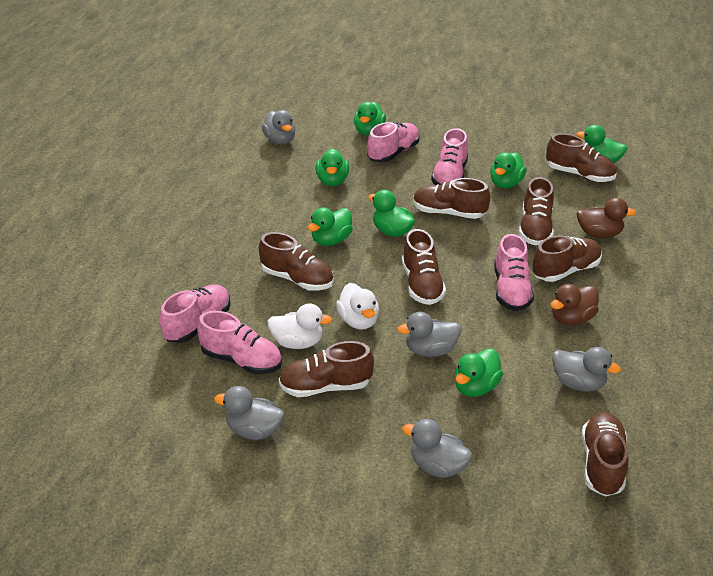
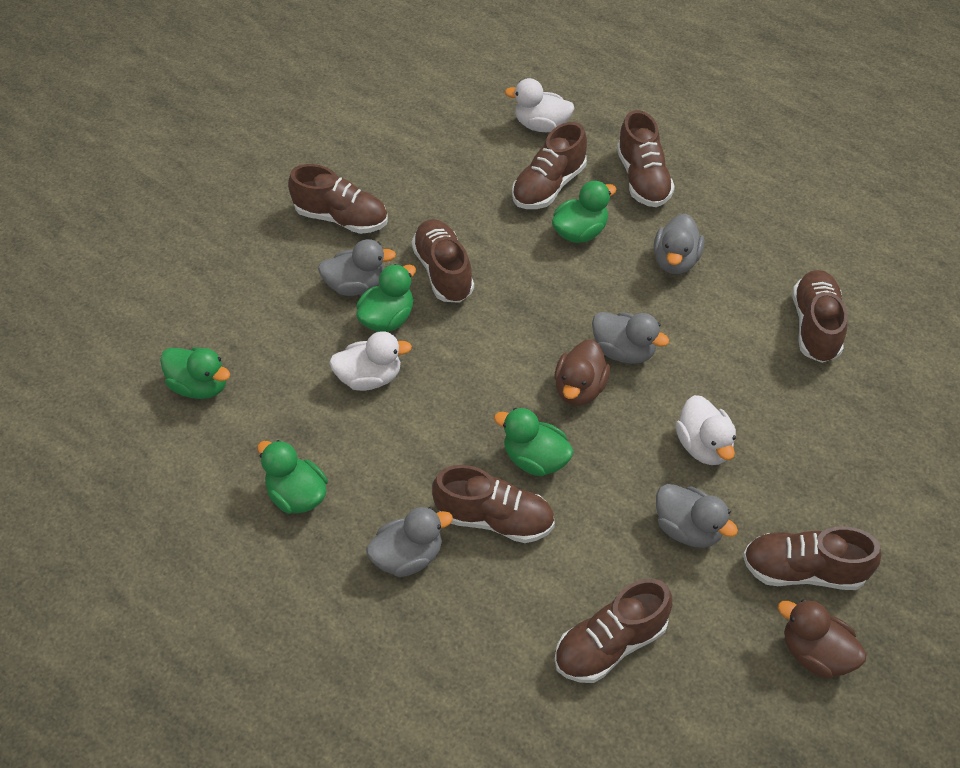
green duck: 7 -> 5
pink shoe: 5 -> 0
white duck: 2 -> 3

